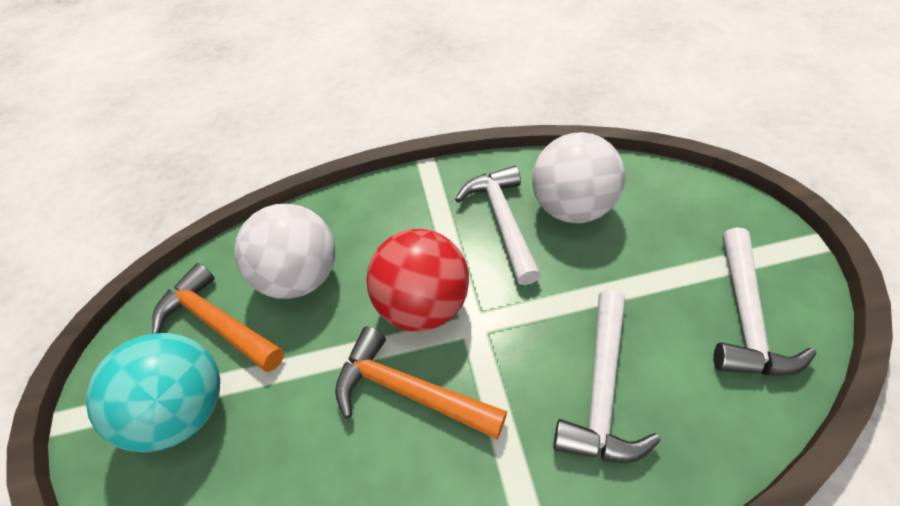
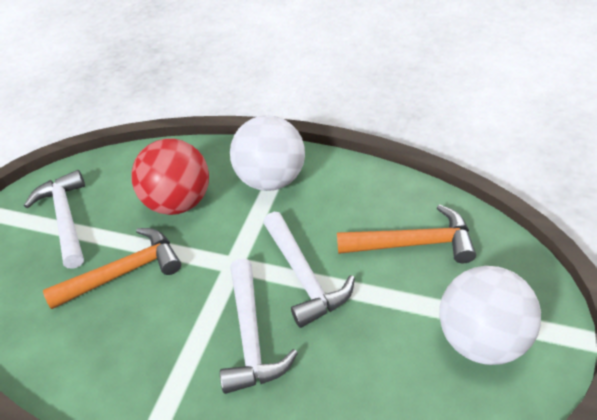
turquoise ball: 1 -> 0

